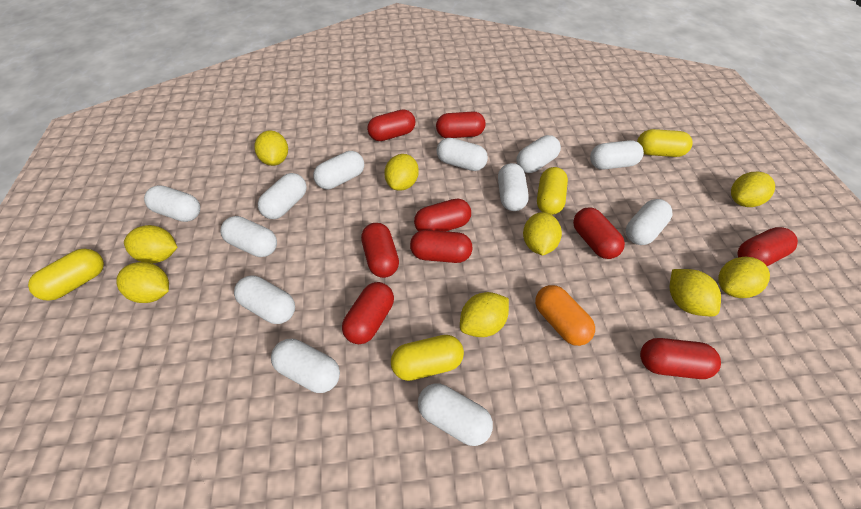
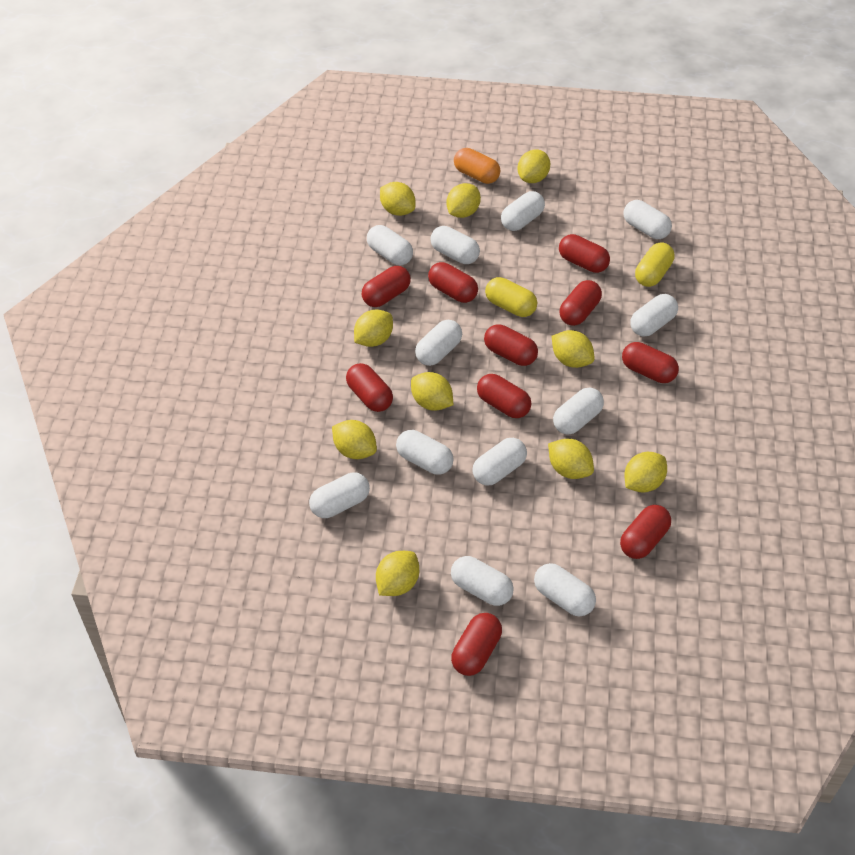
red capsule: 9 -> 10
yellow capsule: 4 -> 2
yellow lemon: 9 -> 10

